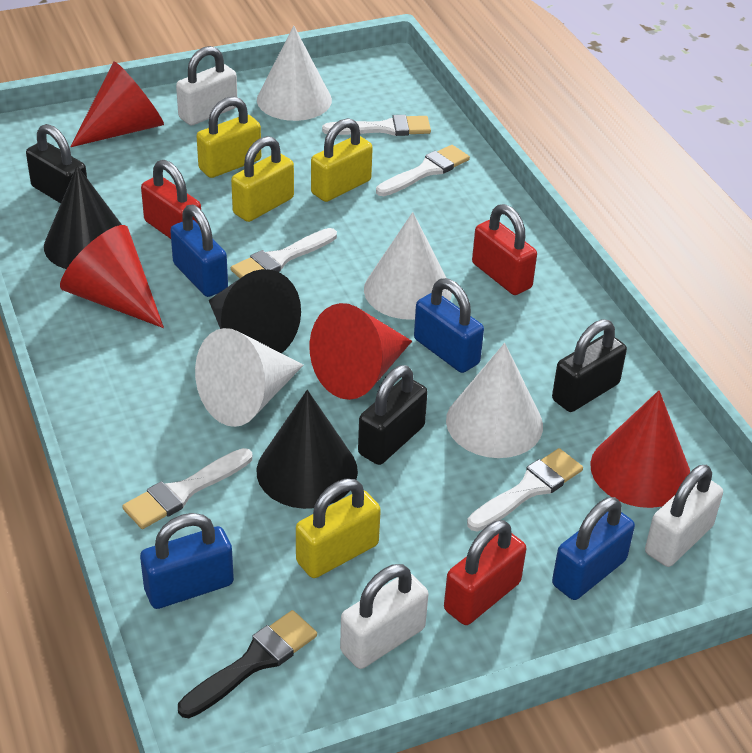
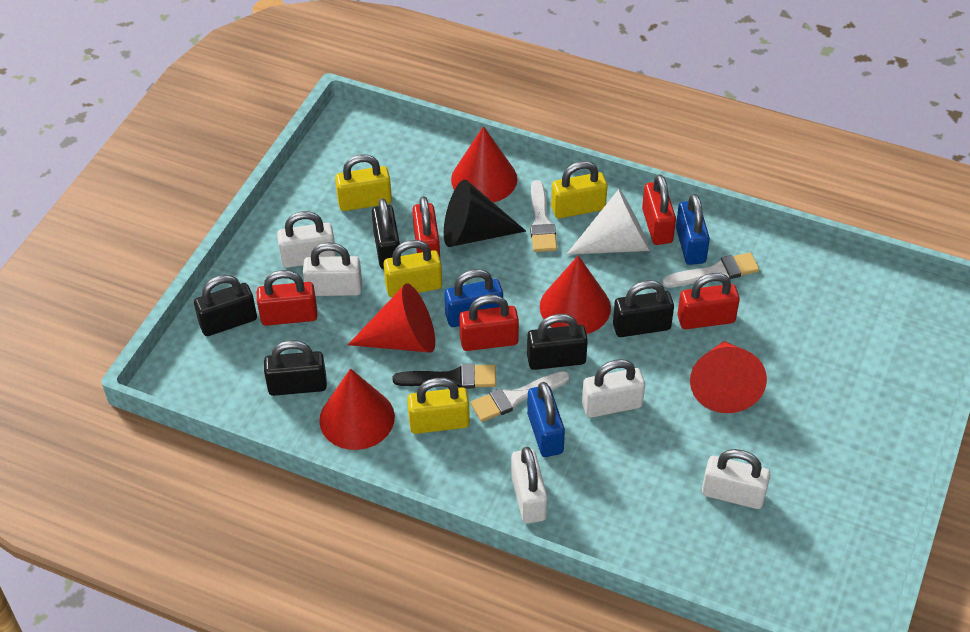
black cone: 3 -> 1
black padlock: 3 -> 5
blue padlock: 4 -> 3
red cone: 4 -> 5
red padlock: 3 -> 5
white brush: 5 -> 3
white cone: 4 -> 1
white padlock: 3 -> 5

